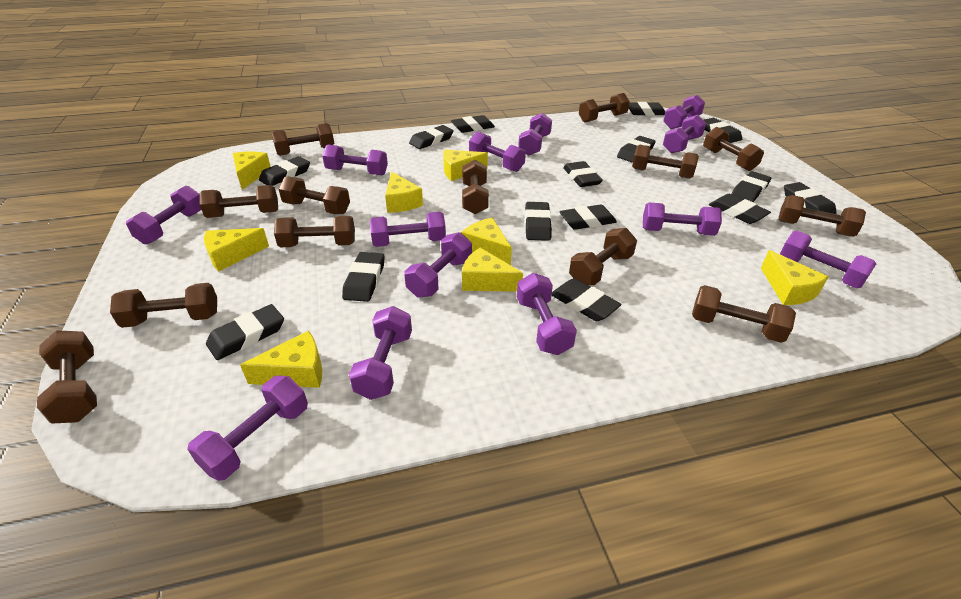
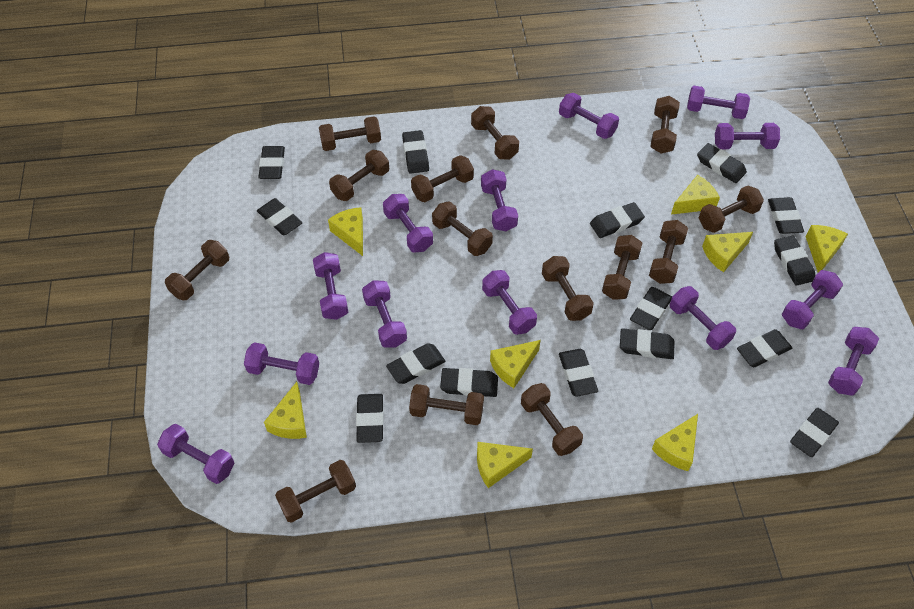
brown dumbbell: 13 -> 14

